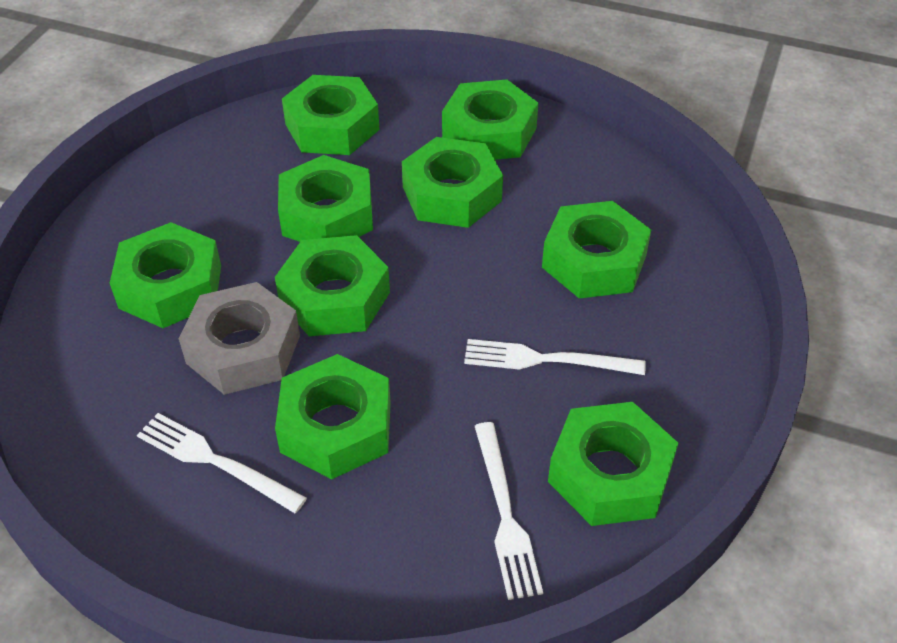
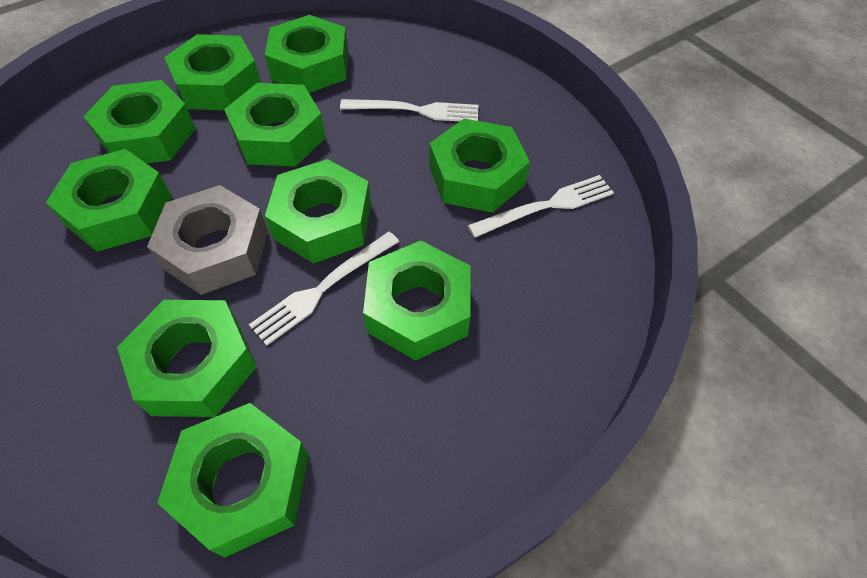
green nut: 9 -> 10

